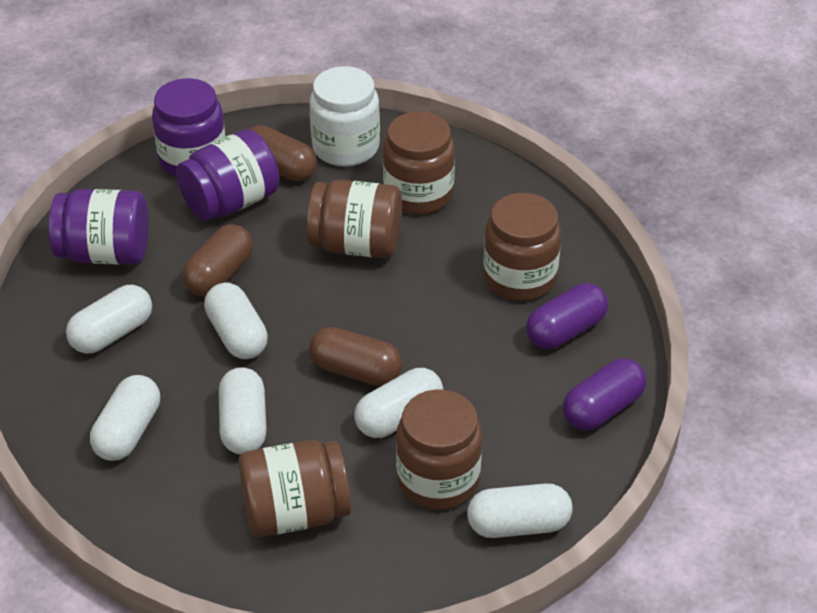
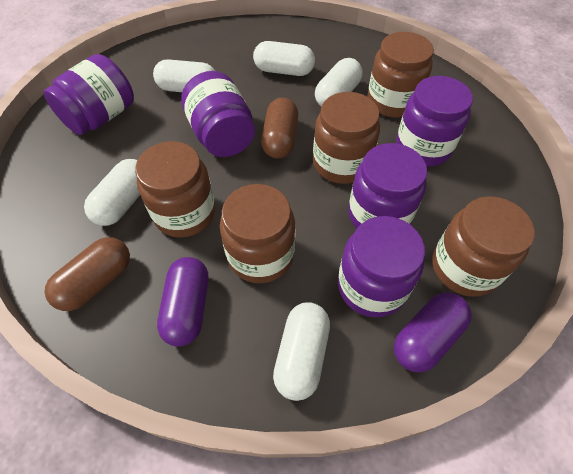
brown capsule: 3 -> 2
purple jar: 3 -> 5
white capsule: 6 -> 5
white jar: 1 -> 0

